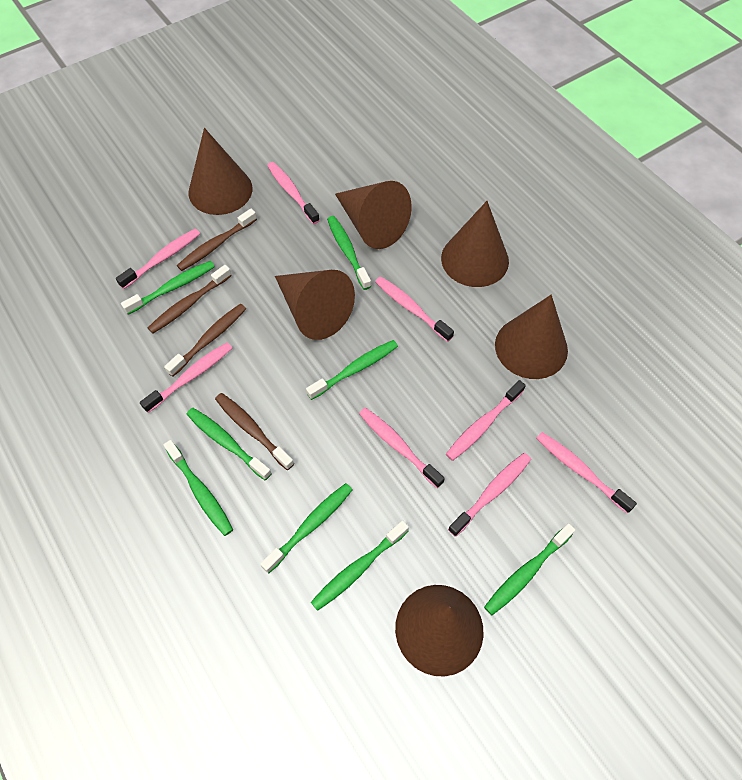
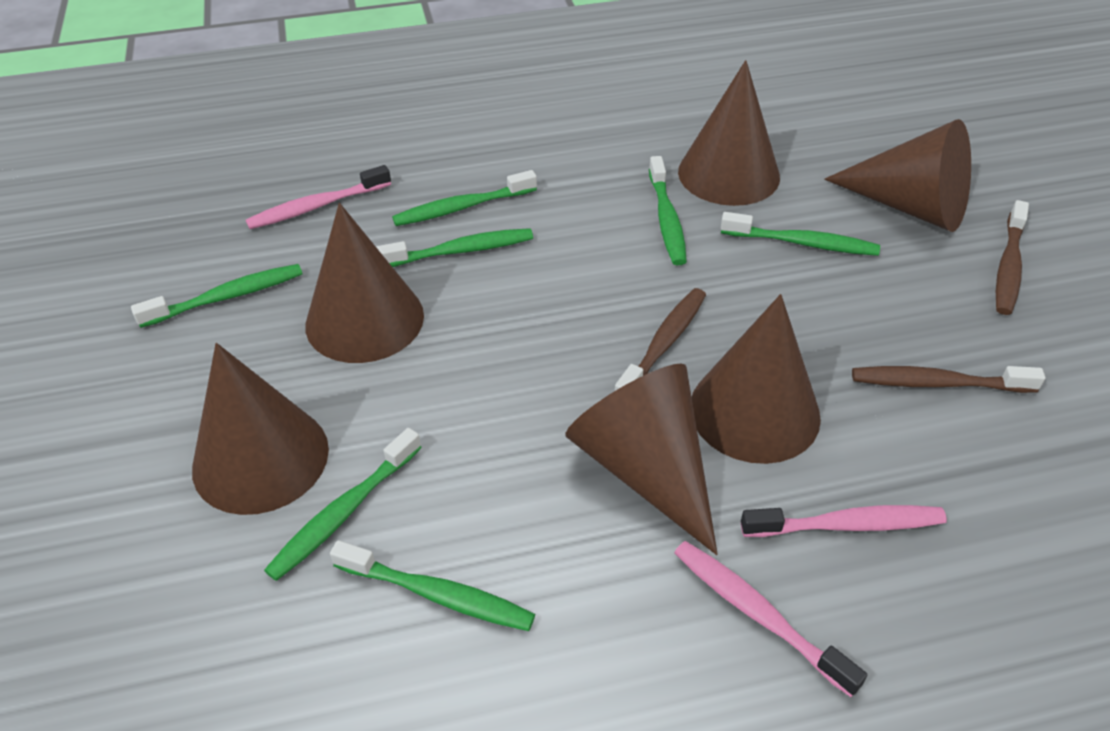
brown toothbrush: 4 -> 3
green toothbrush: 8 -> 7
pink toothbrush: 8 -> 3

